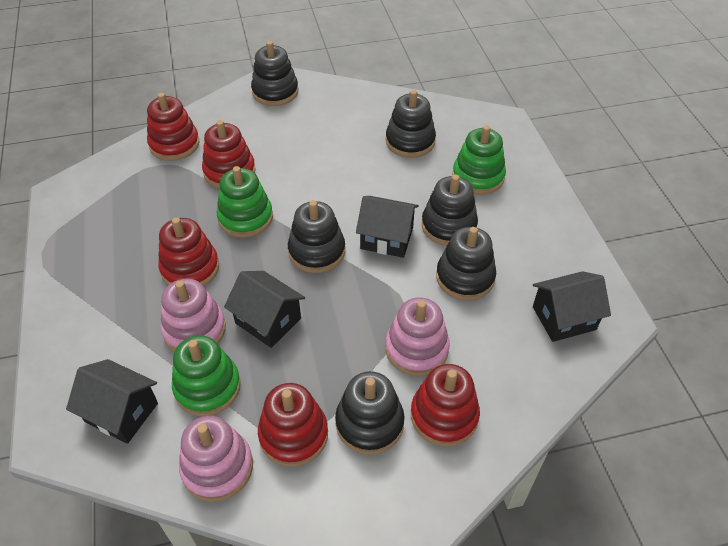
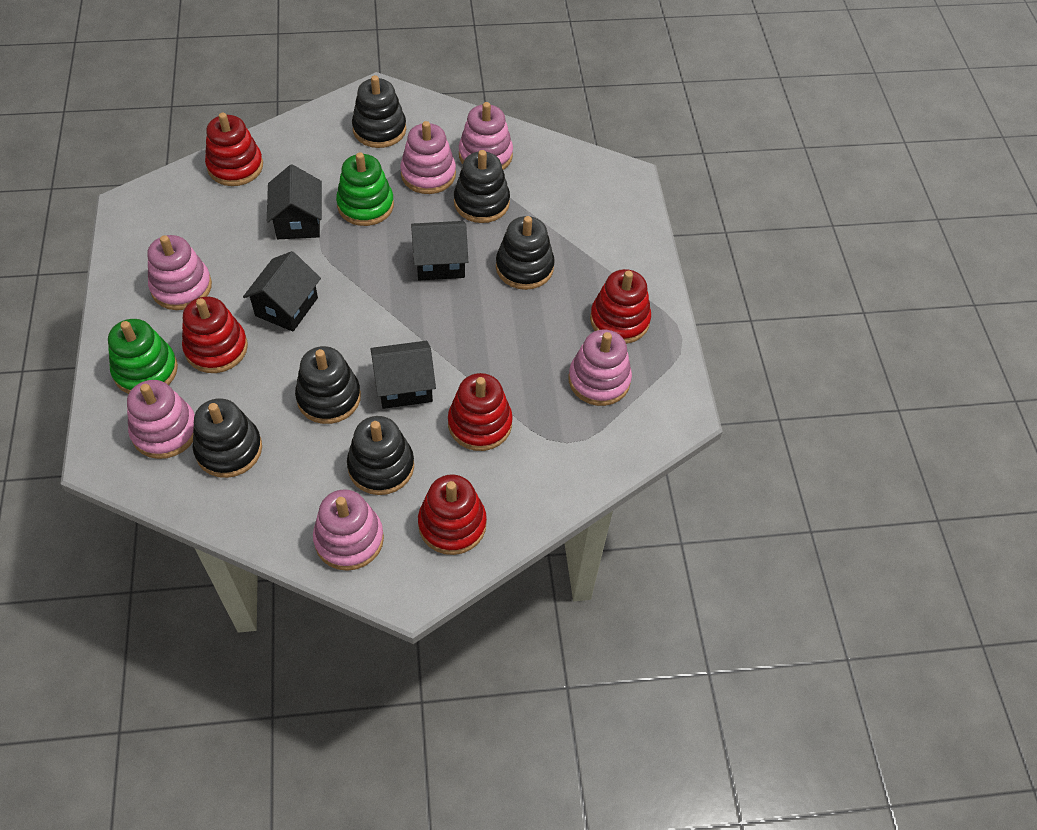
green stacking toy: 3 -> 2
pink stacking toy: 3 -> 6

